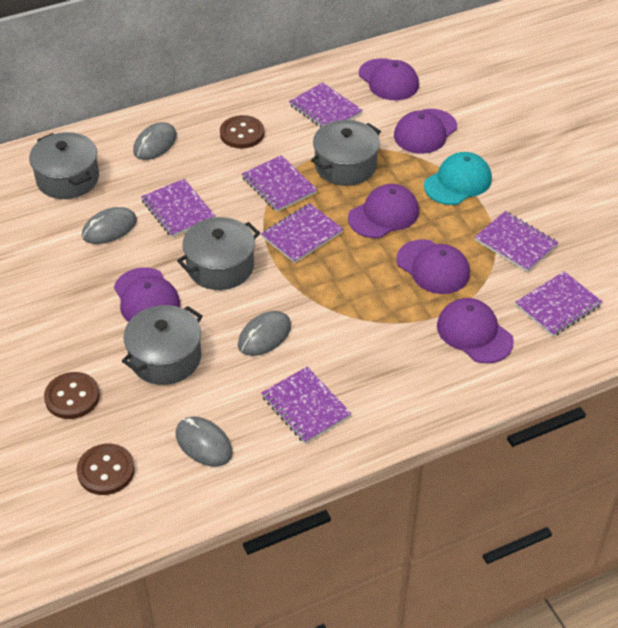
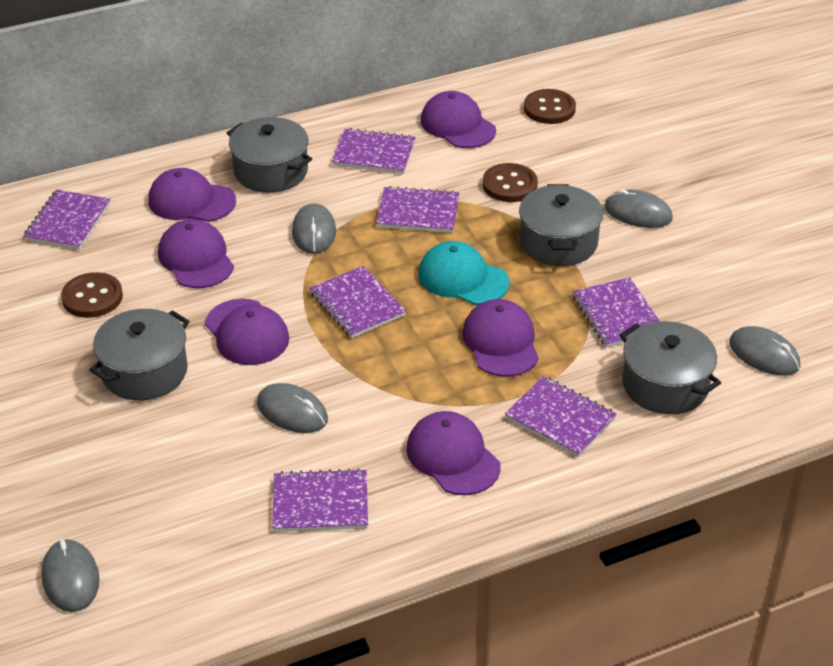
grey mouse: 4 -> 5

